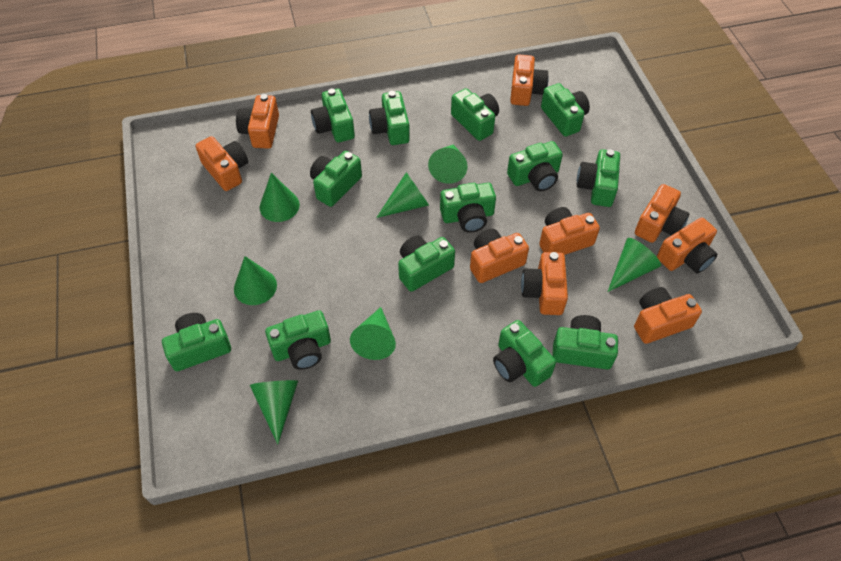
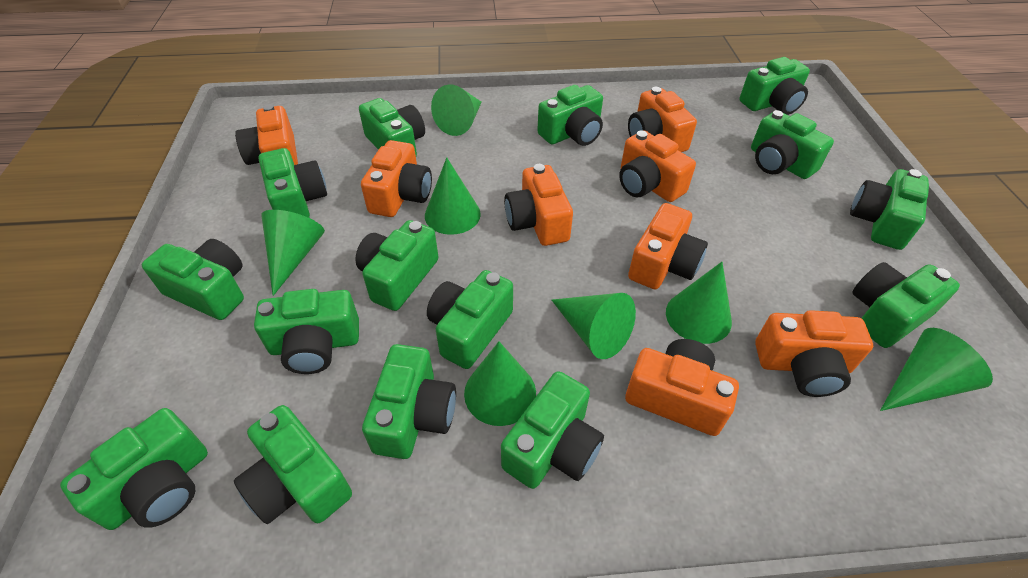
green camera: 13 -> 15
orange camera: 9 -> 8

